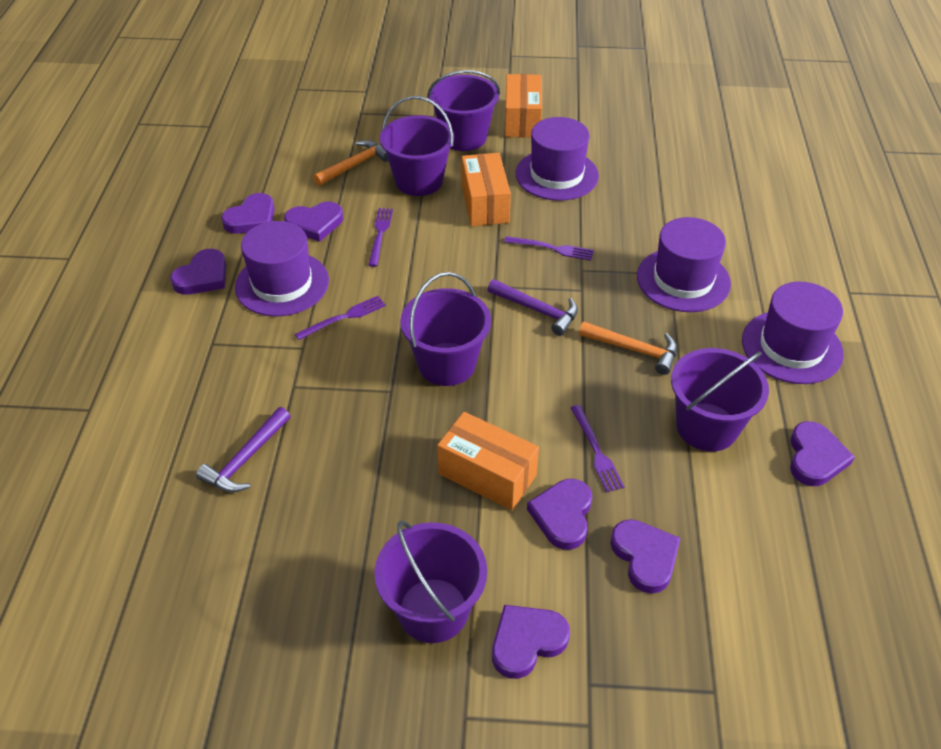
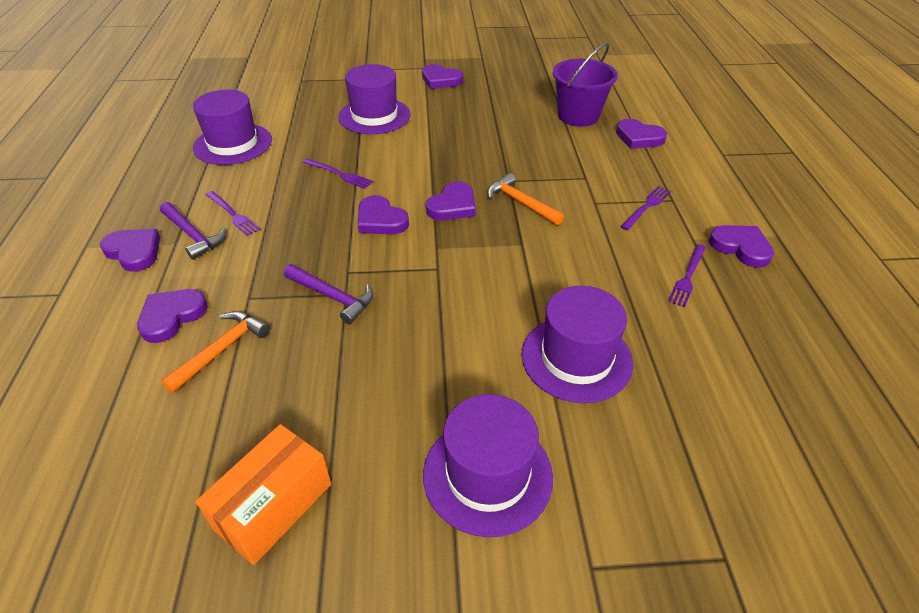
orange box: 3 -> 1
purple bucket: 5 -> 1

